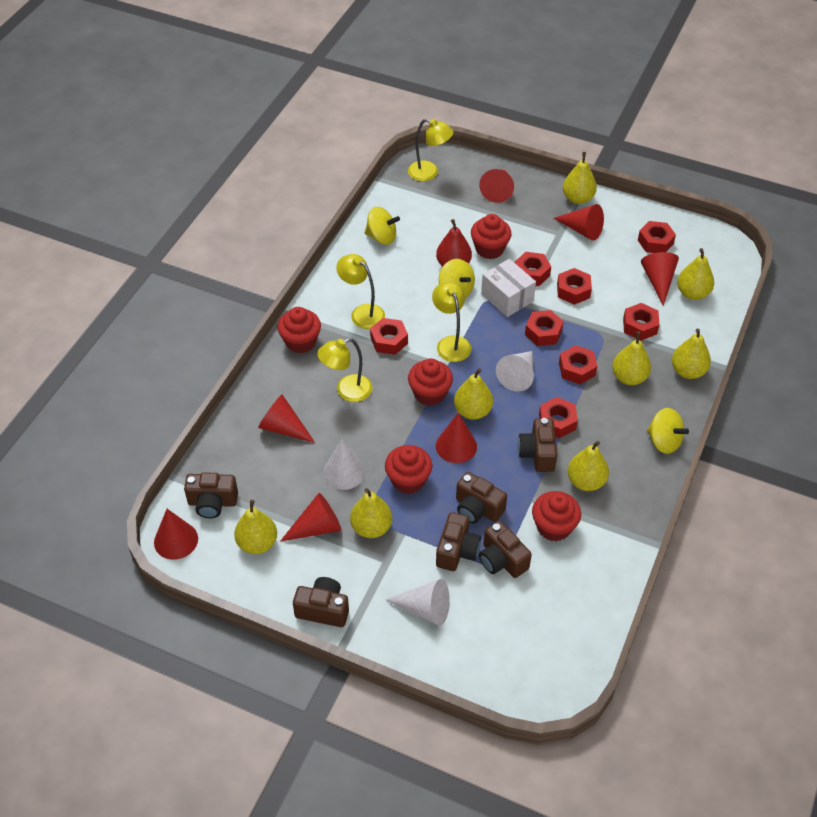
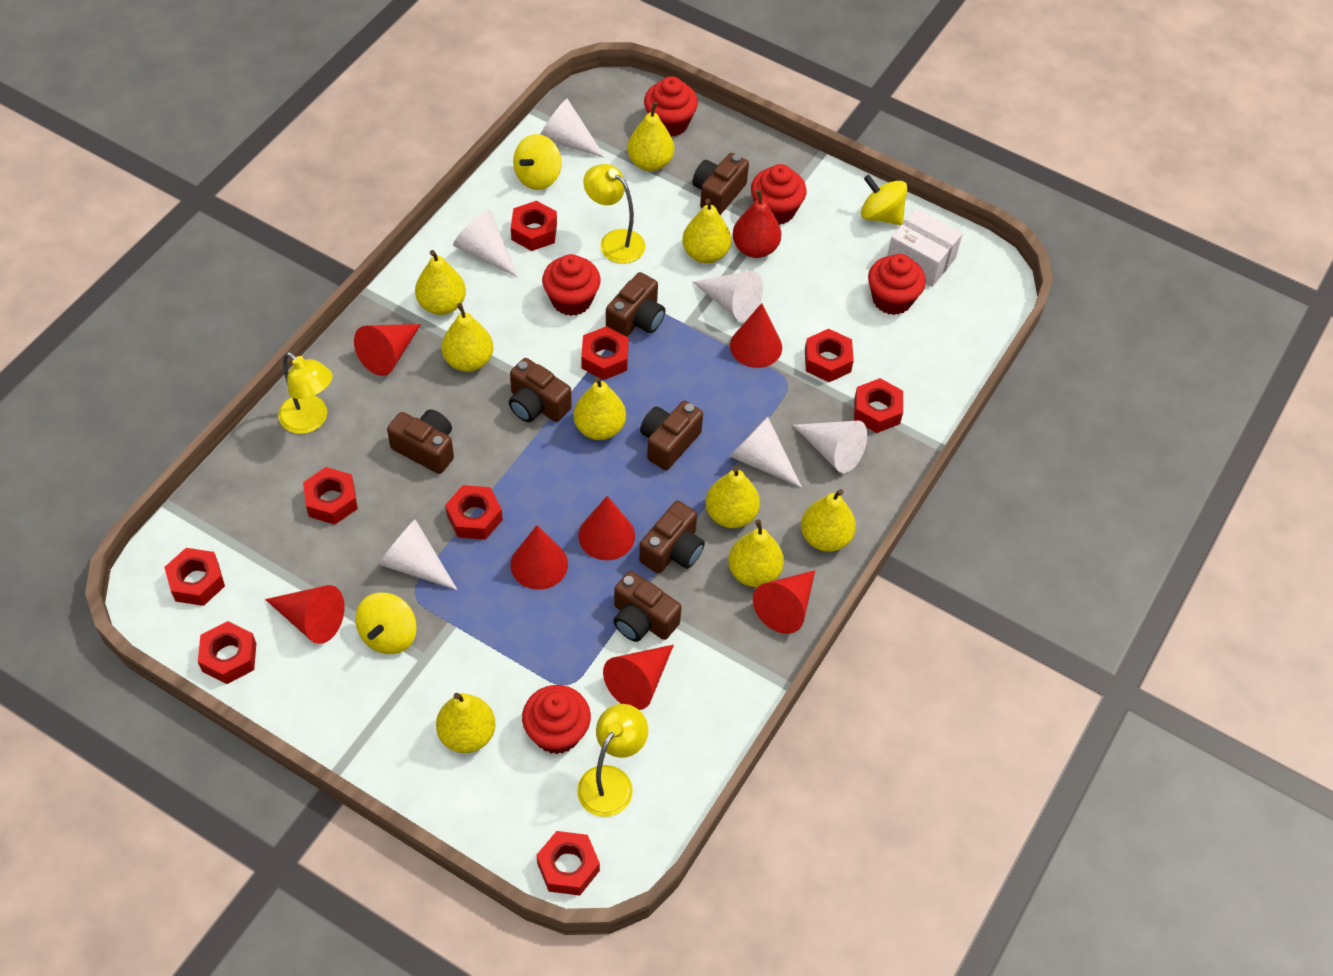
brown camera: 6 -> 7
red nut: 8 -> 9
white cone: 3 -> 6
yellow lamp: 4 -> 3
yellow pear: 8 -> 9

